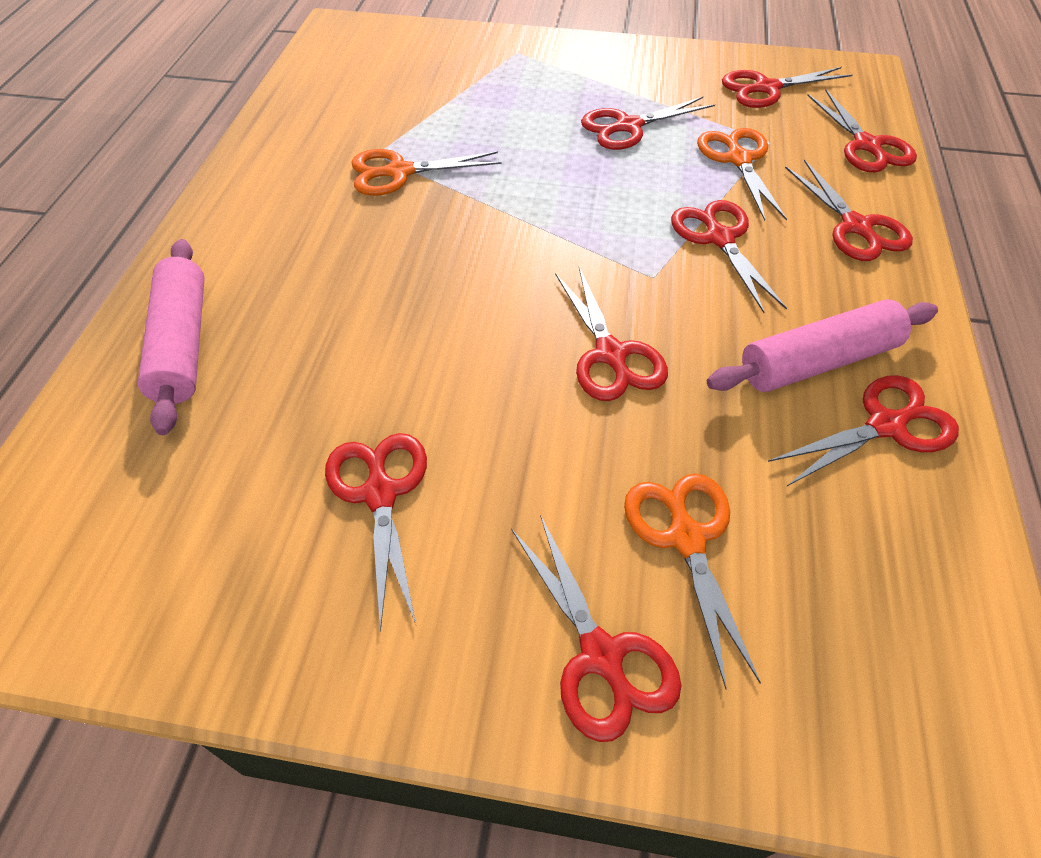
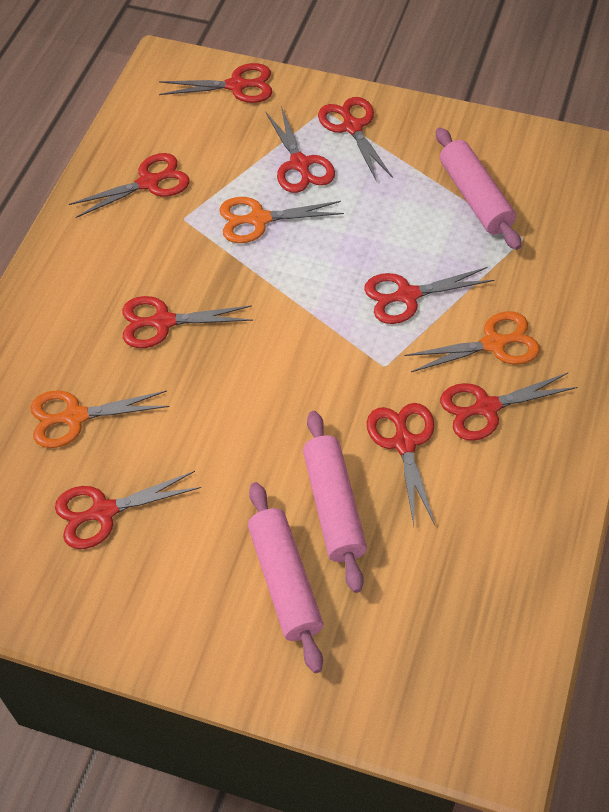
pink rolling pin: 2 -> 3

